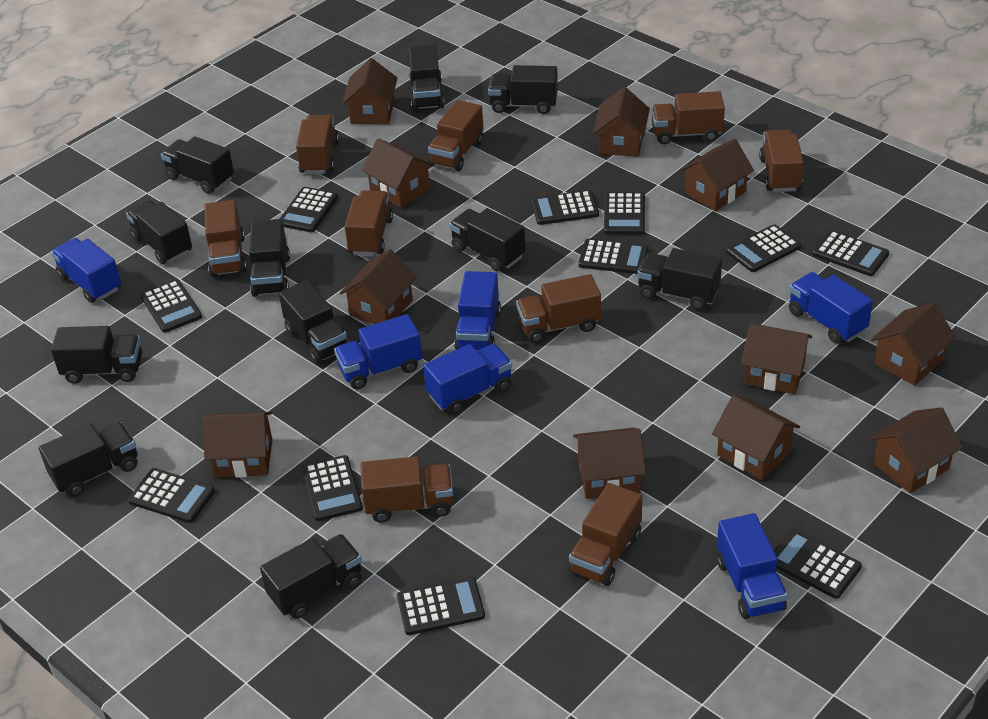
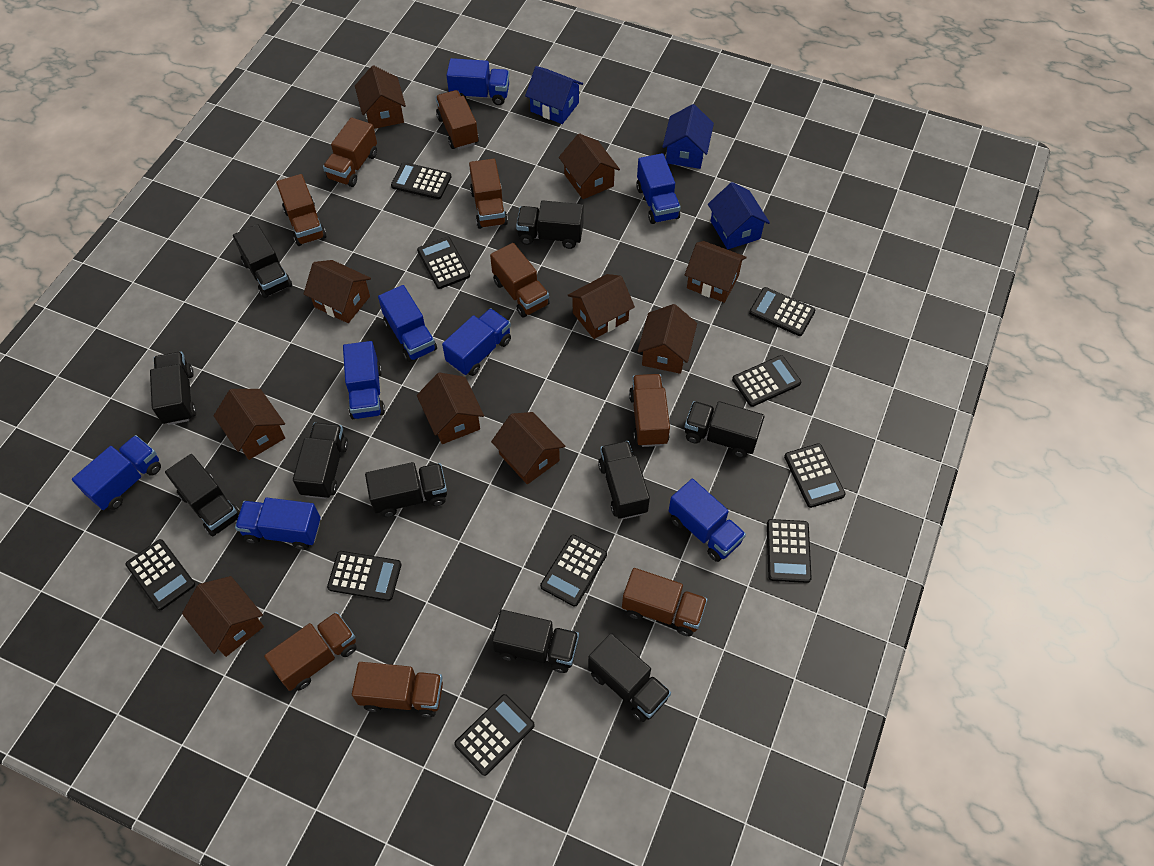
black calculator: 11 -> 10
black truck: 11 -> 10
blue house: 0 -> 3
blue truck: 6 -> 8
brown house: 11 -> 10

